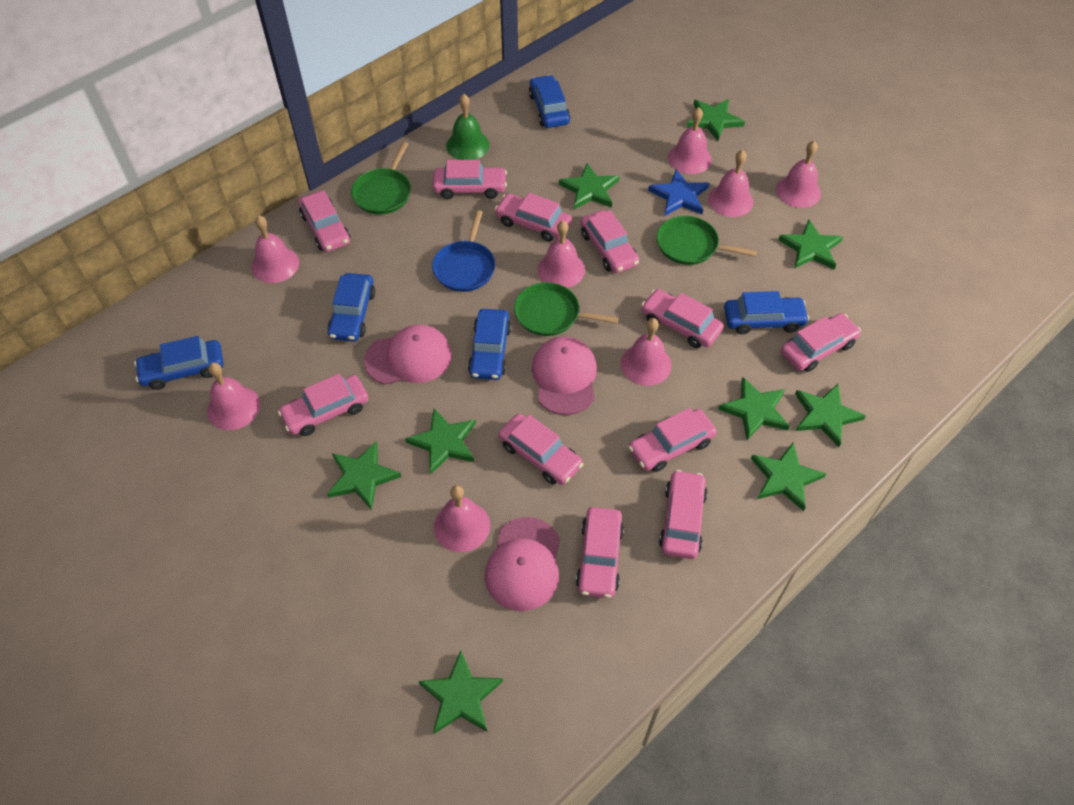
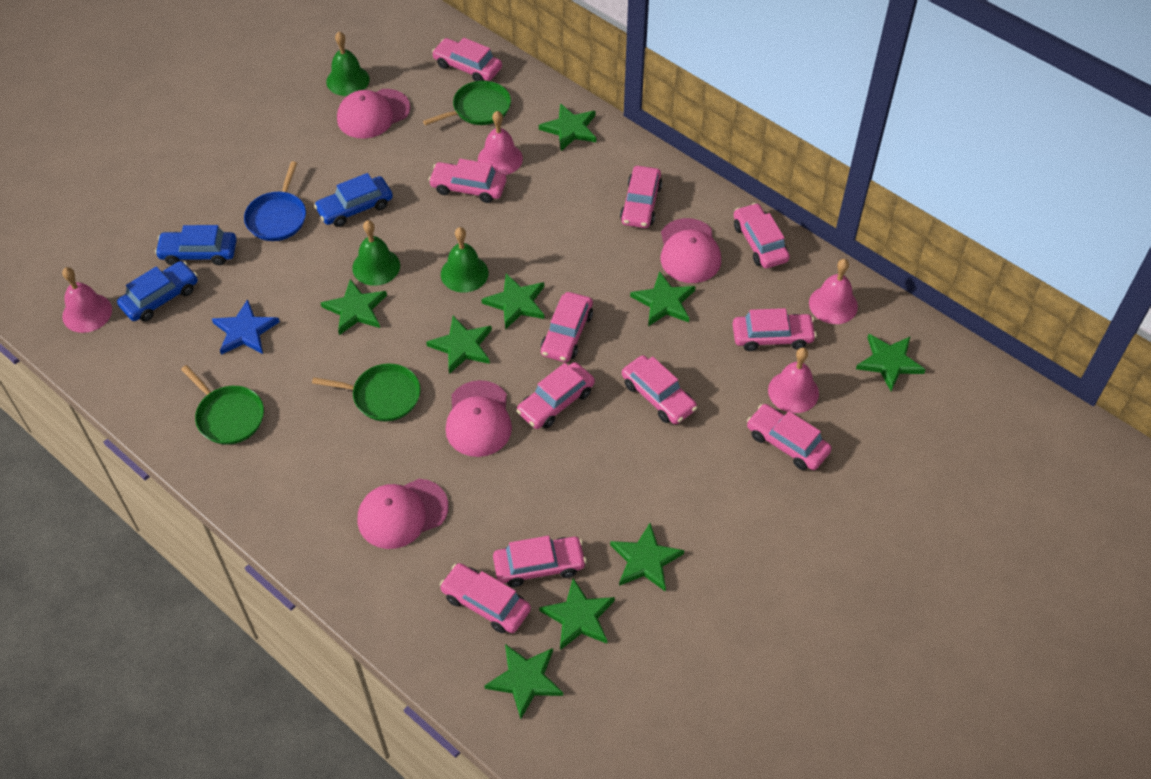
blue car: 5 -> 3
green bell: 1 -> 3
pink bell: 8 -> 4
pink cap: 3 -> 4

